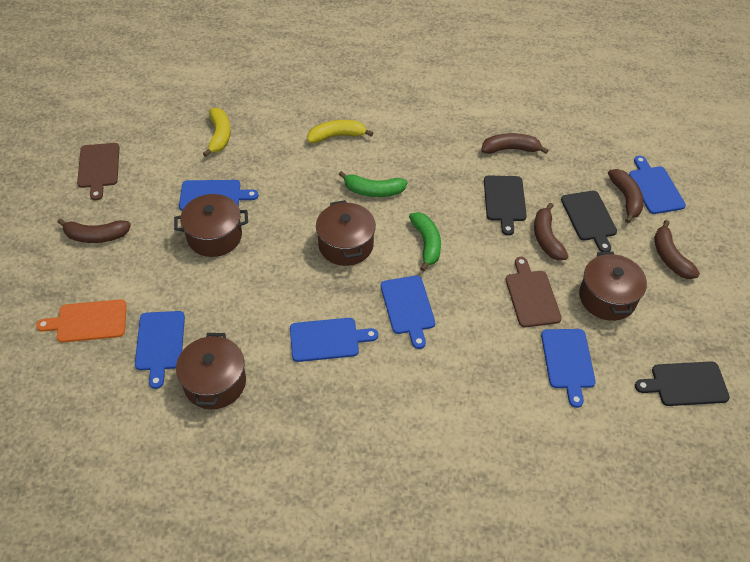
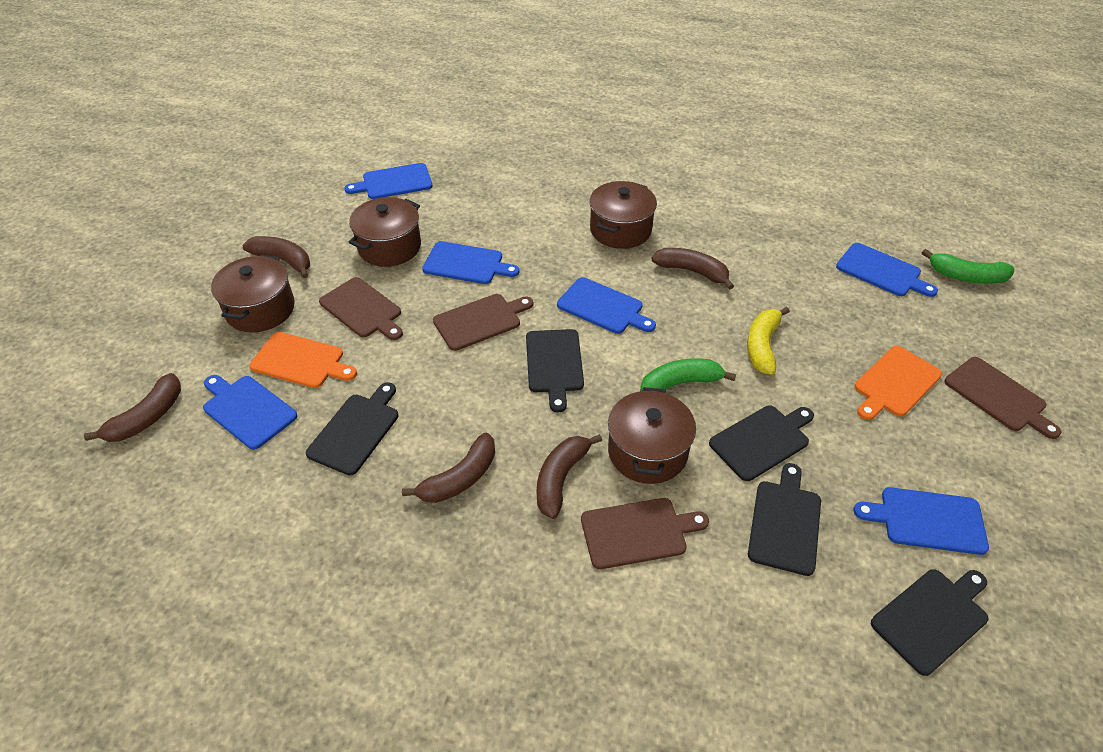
black cutting board: 3 -> 5
brown cutting board: 2 -> 4
orange cutting board: 1 -> 2
yellow banana: 2 -> 1

